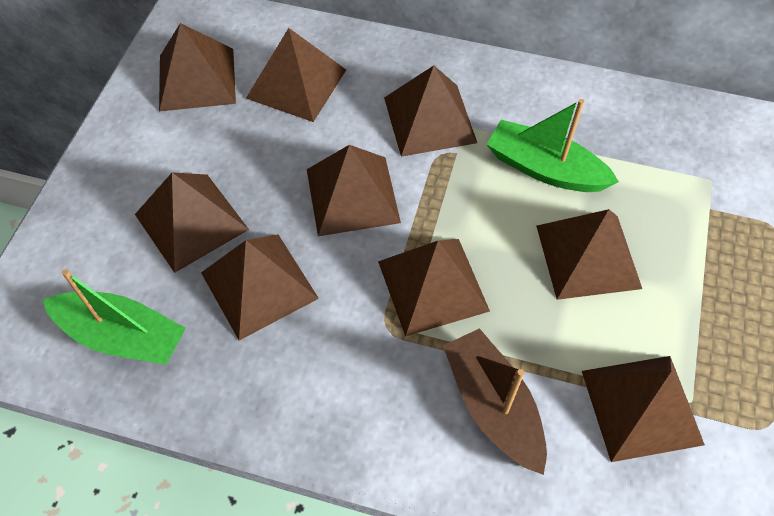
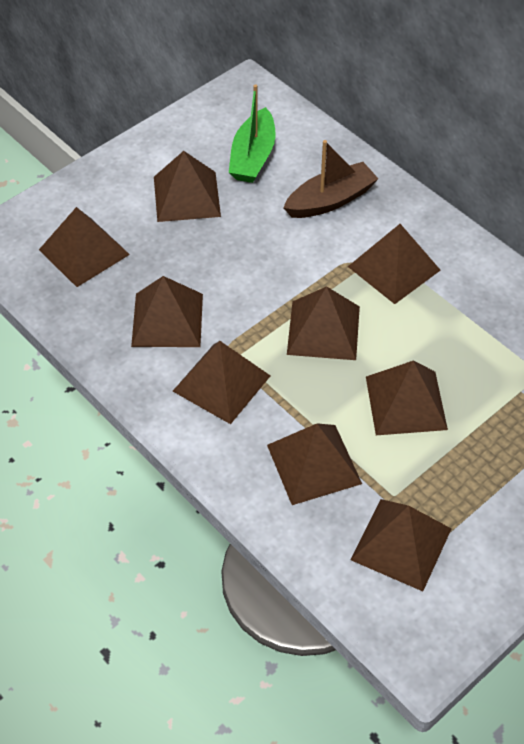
green boat: 2 -> 1

